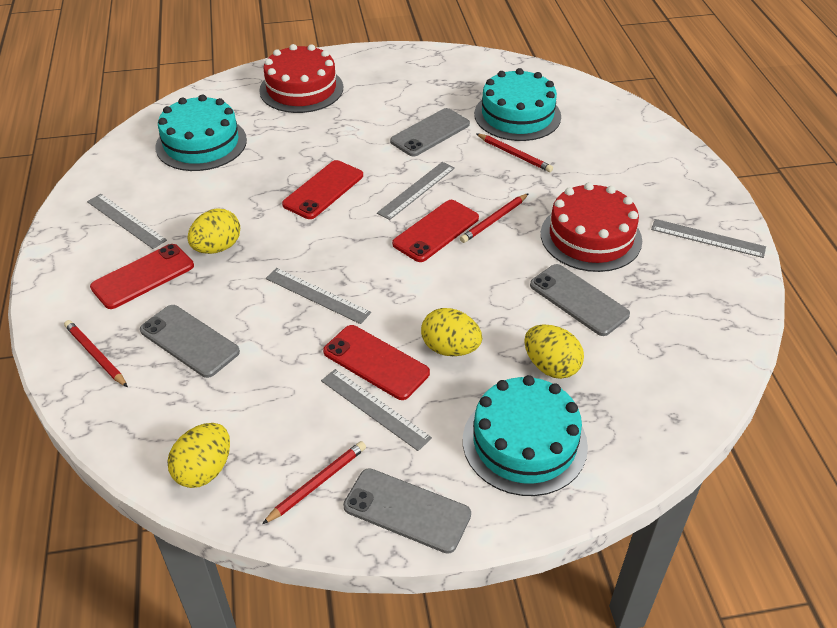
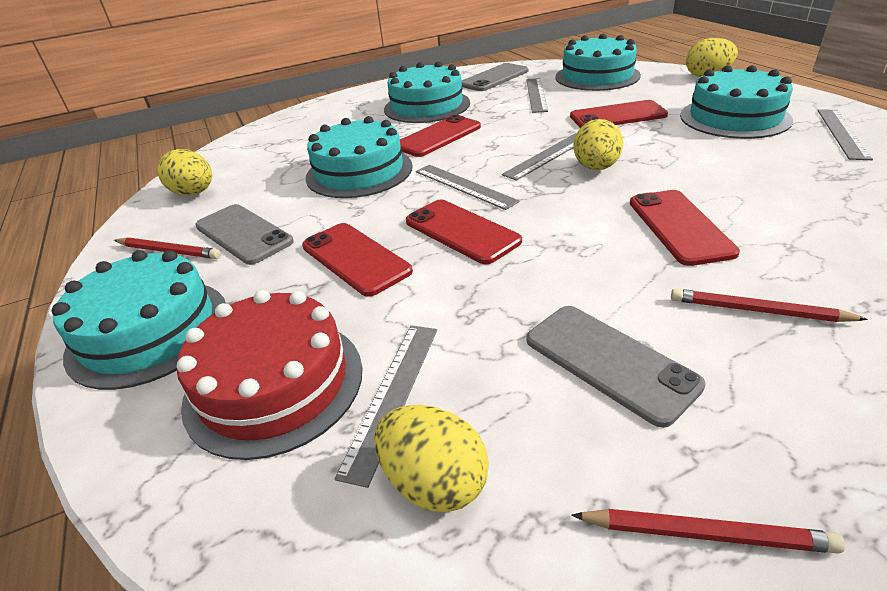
grey phone: 4 -> 3
red cake: 2 -> 1
red pencil: 4 -> 3
red phone: 4 -> 5
turquoise cake: 3 -> 5

